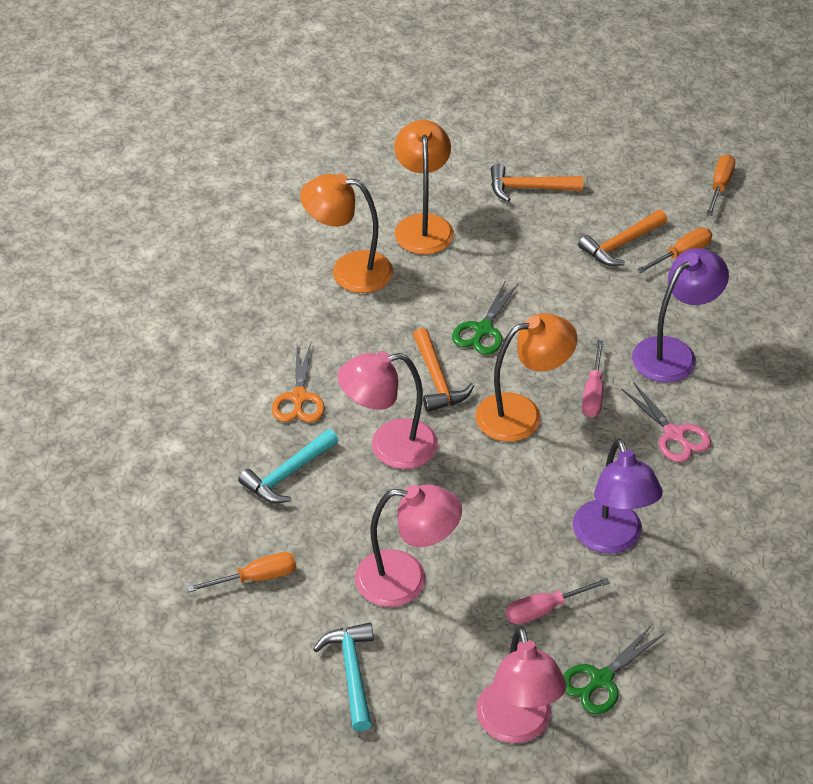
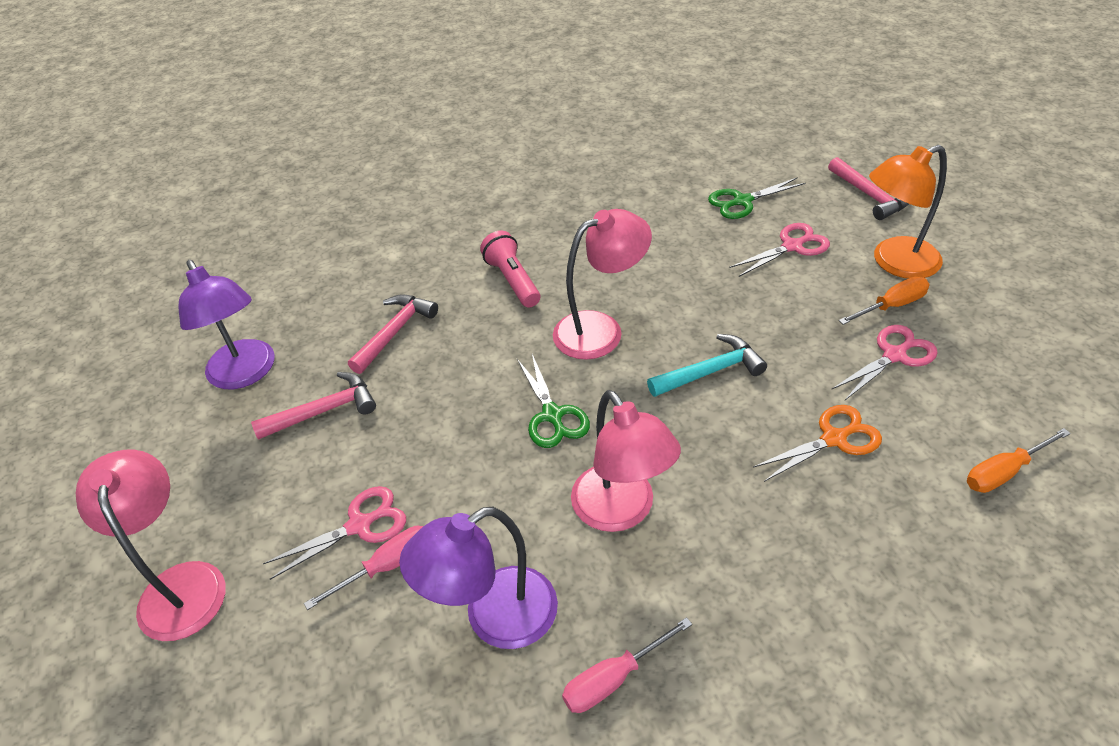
orange hammer: 3 -> 0
orange lamp: 3 -> 1
orange screwdriver: 3 -> 2
pink flashlight: 0 -> 1
pink hammer: 0 -> 3
pink scissors: 1 -> 3
turquoise hammer: 2 -> 1

